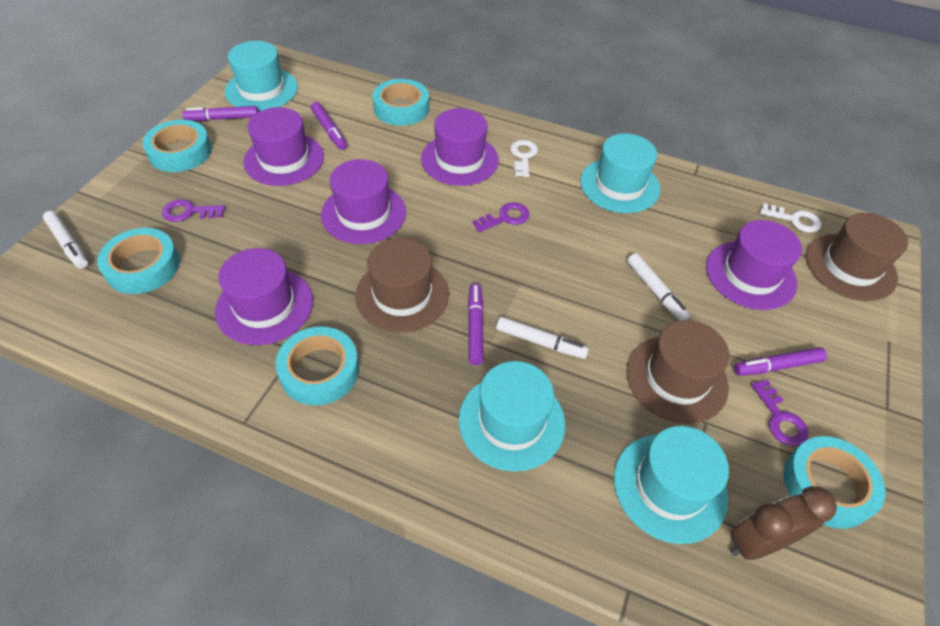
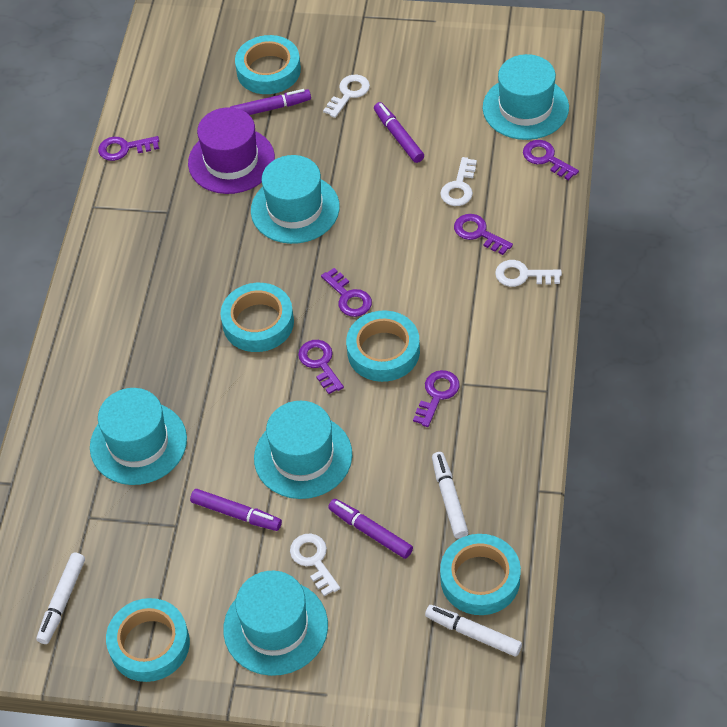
brown clock: 1 -> 0
brown hat: 3 -> 0
purple hat: 5 -> 1
purple key: 3 -> 6
turquoise hat: 4 -> 5
white key: 2 -> 4

